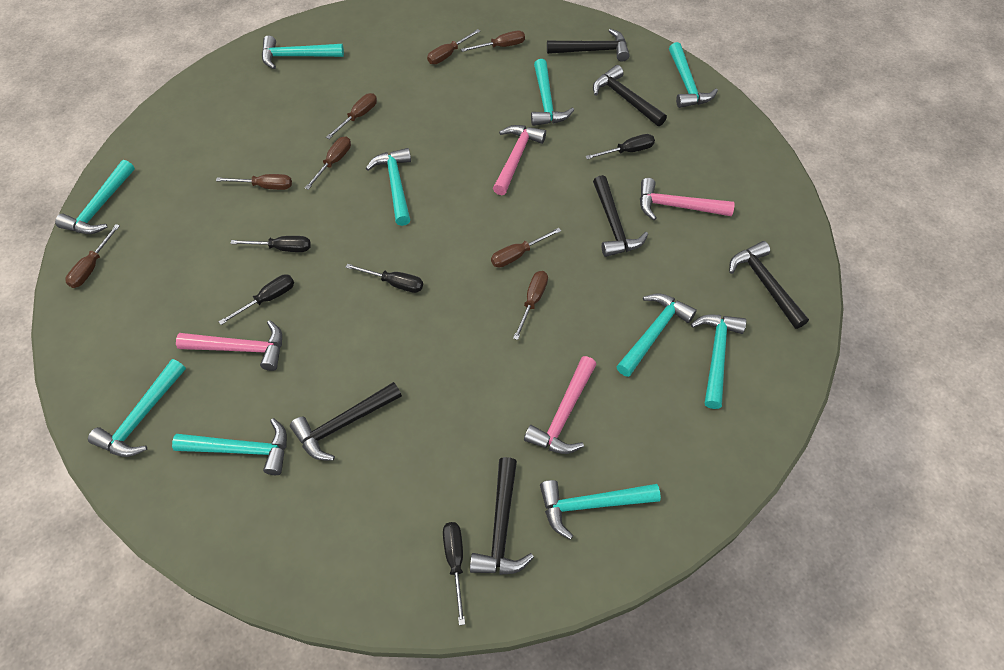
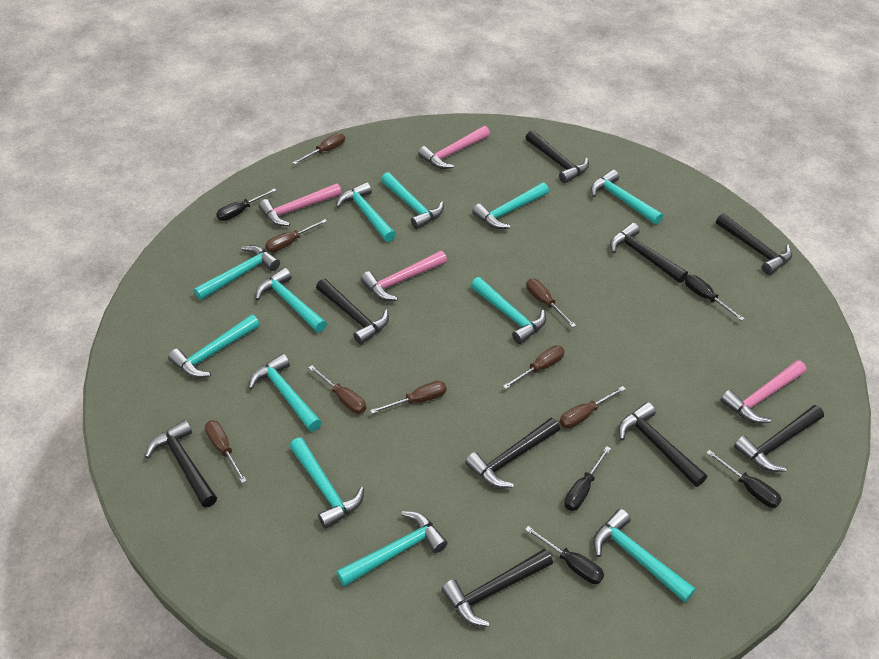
black hammer: 6 -> 9
turquoise hammer: 10 -> 12

